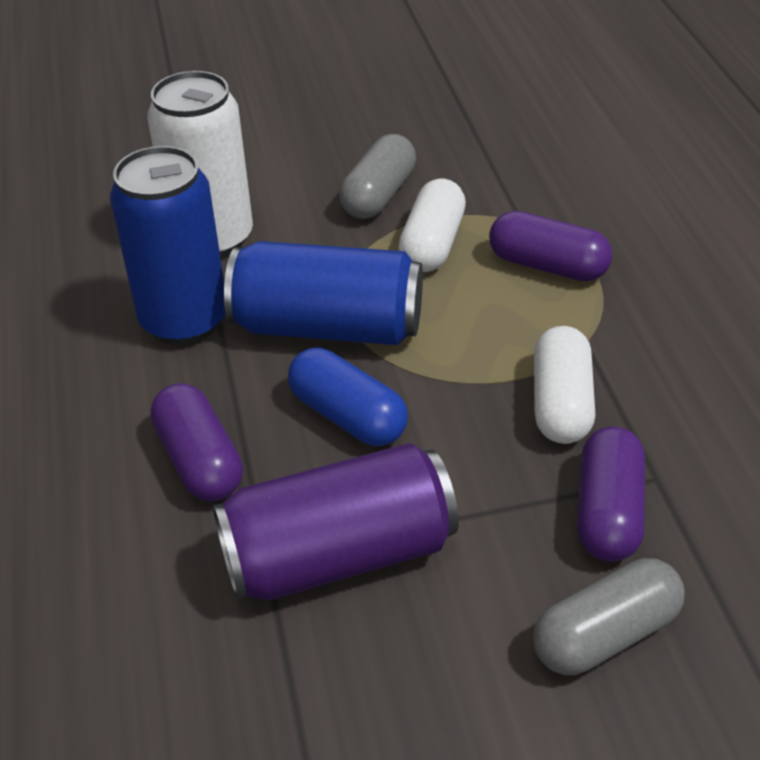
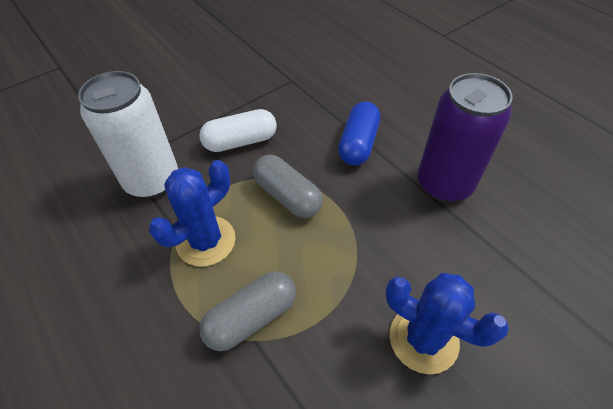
blue cactus: 0 -> 2
blue can: 2 -> 0
purple capsule: 3 -> 0
white capsule: 2 -> 1

